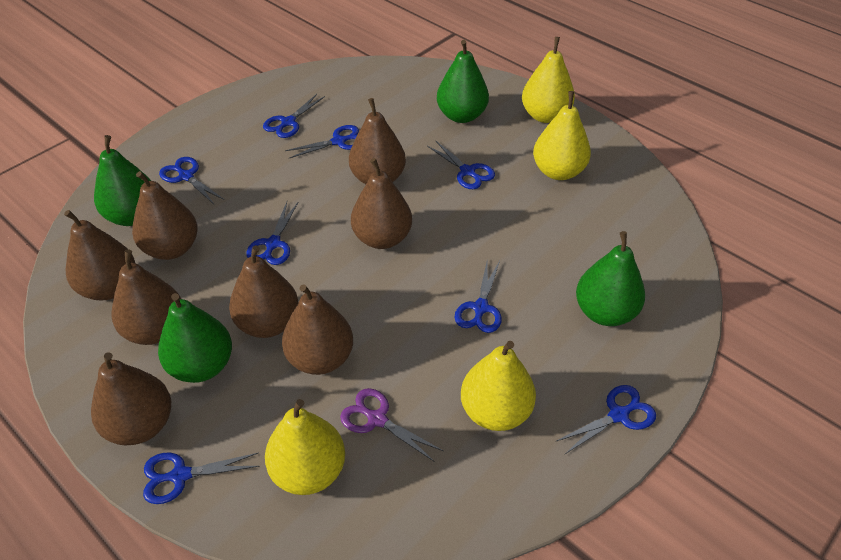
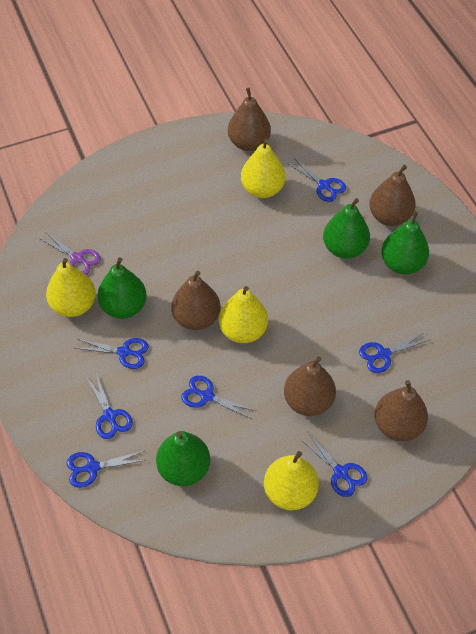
blue scissors: 8 -> 7
brown pear: 8 -> 5

